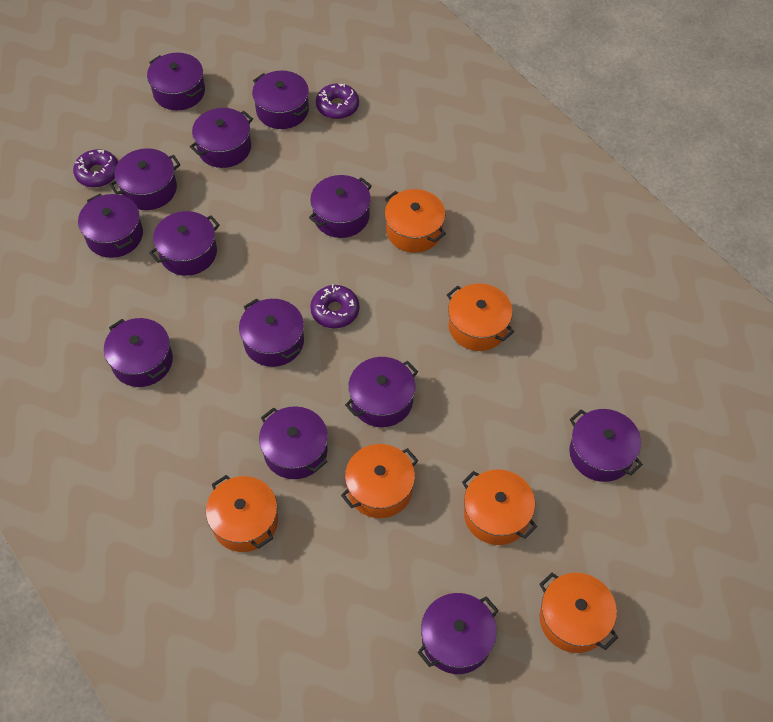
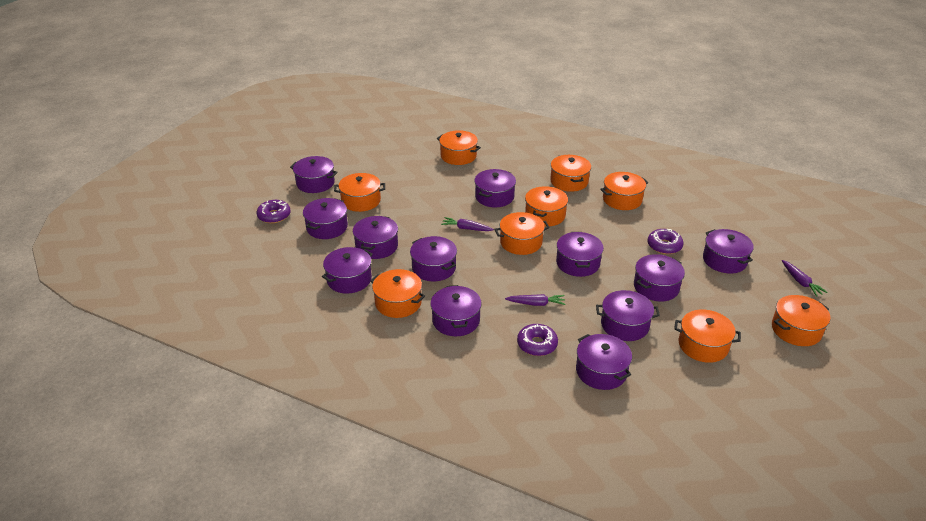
orange pot: 6 -> 9
purple carrot: 0 -> 3
purple pot: 13 -> 12

